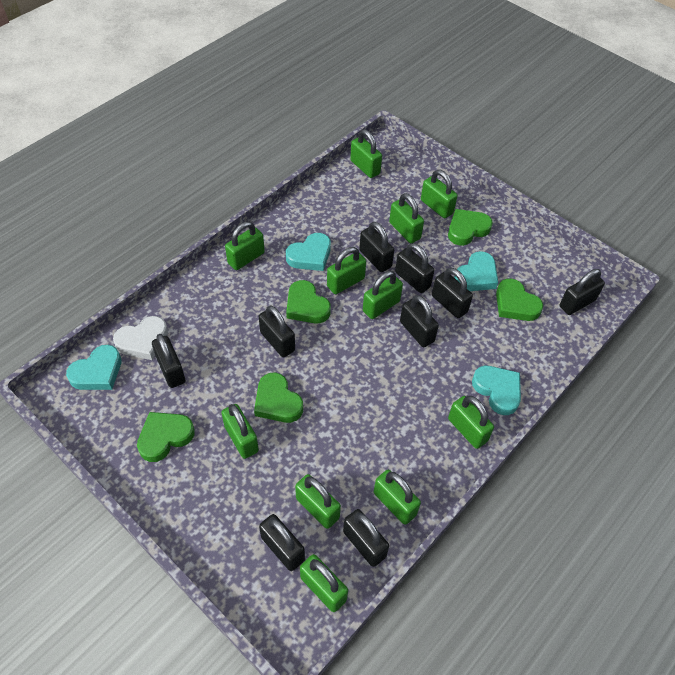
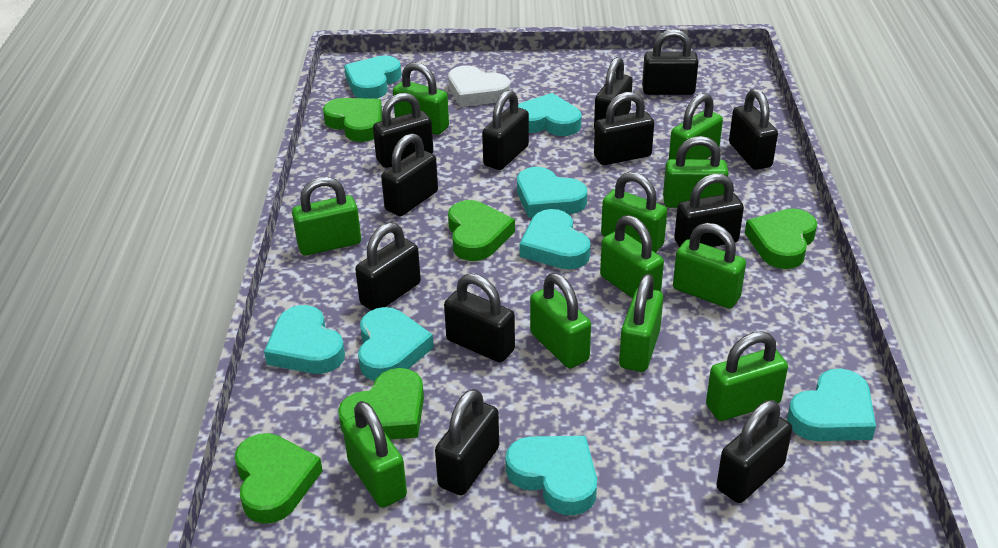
black padlock: 9 -> 12
turquoise heart: 4 -> 8

